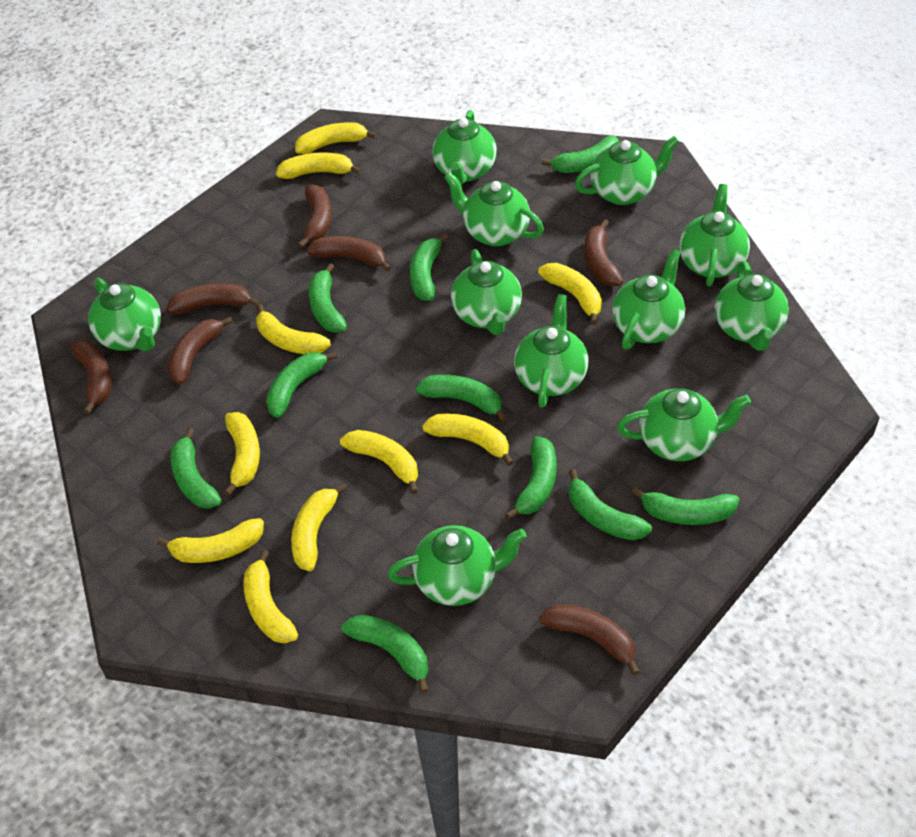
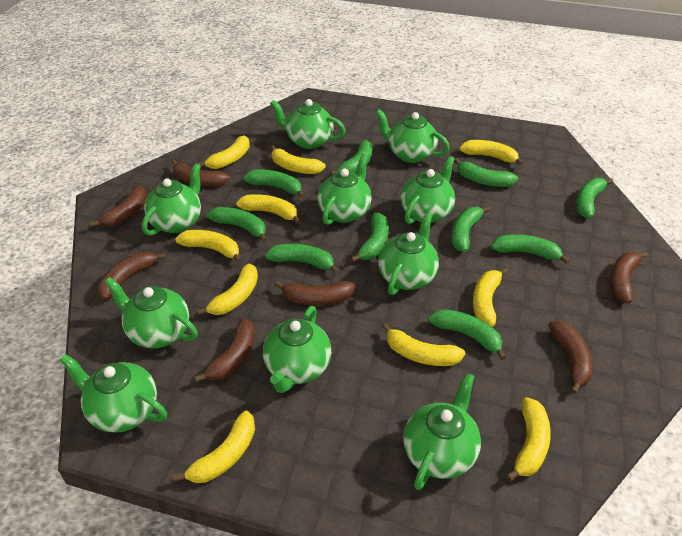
green teapot: 11 -> 10

